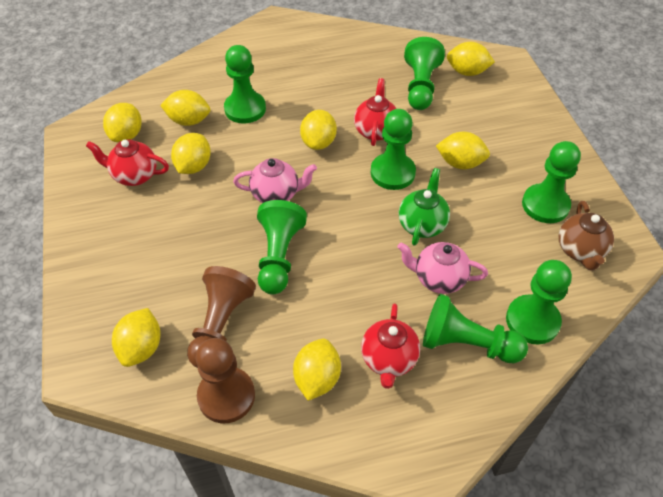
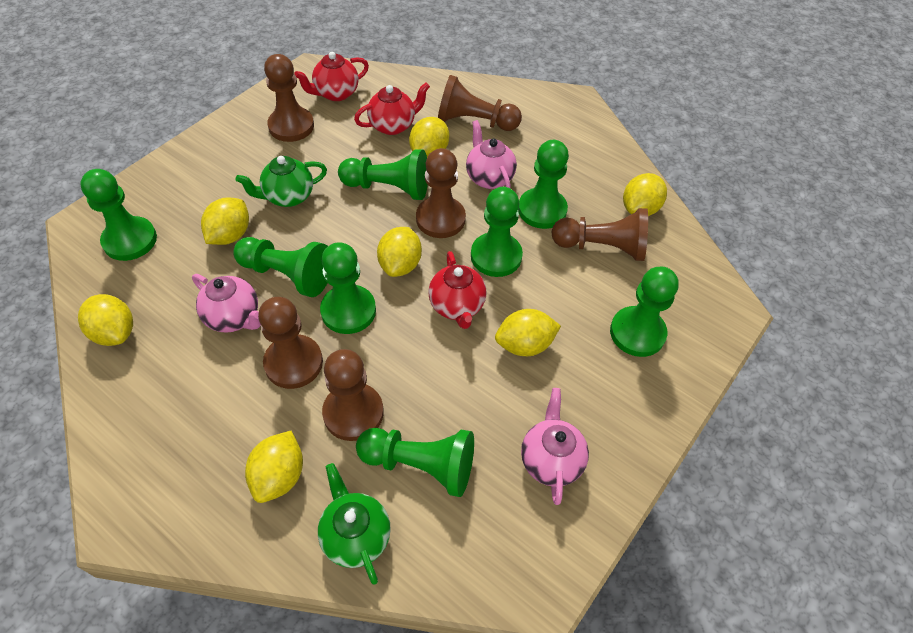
brown pawn: 2 -> 6
brown teapot: 1 -> 0
green pawn: 7 -> 8
green teapot: 1 -> 2
pink teapot: 2 -> 3
yellow lemon: 8 -> 7

